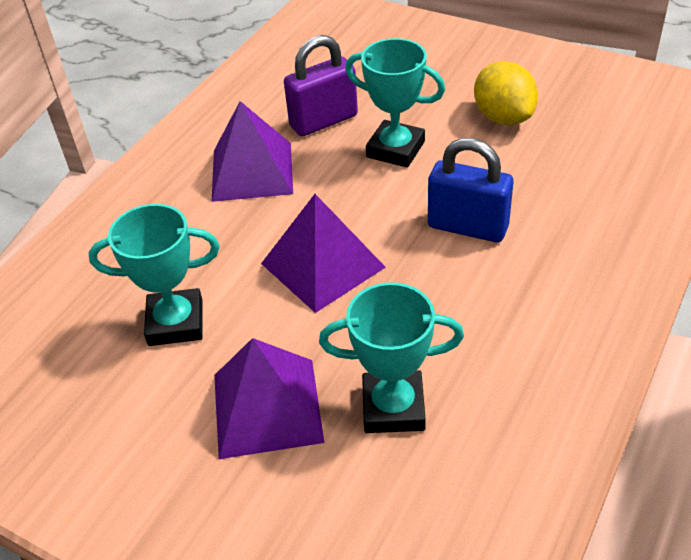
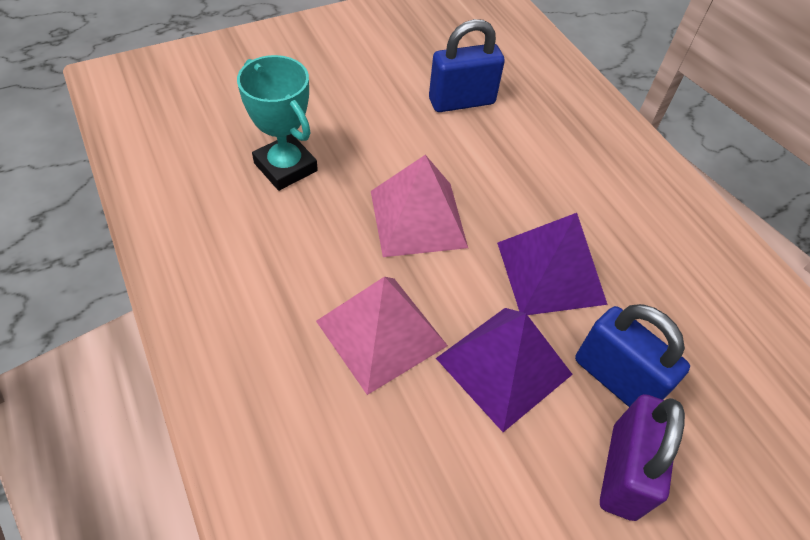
blue padlock: 1 -> 2
pink pyramid: 0 -> 2
purple pyramid: 3 -> 2
turquoise trophy: 3 -> 1
yellow lemon: 1 -> 0

